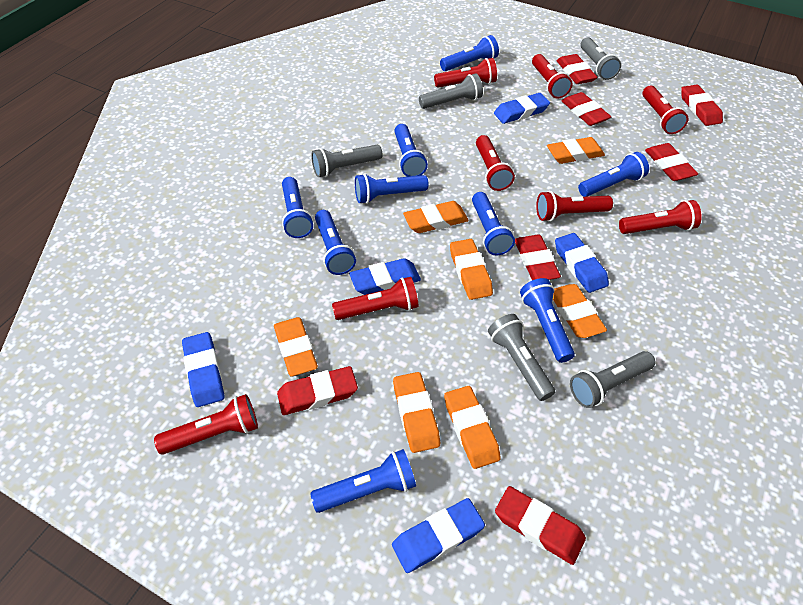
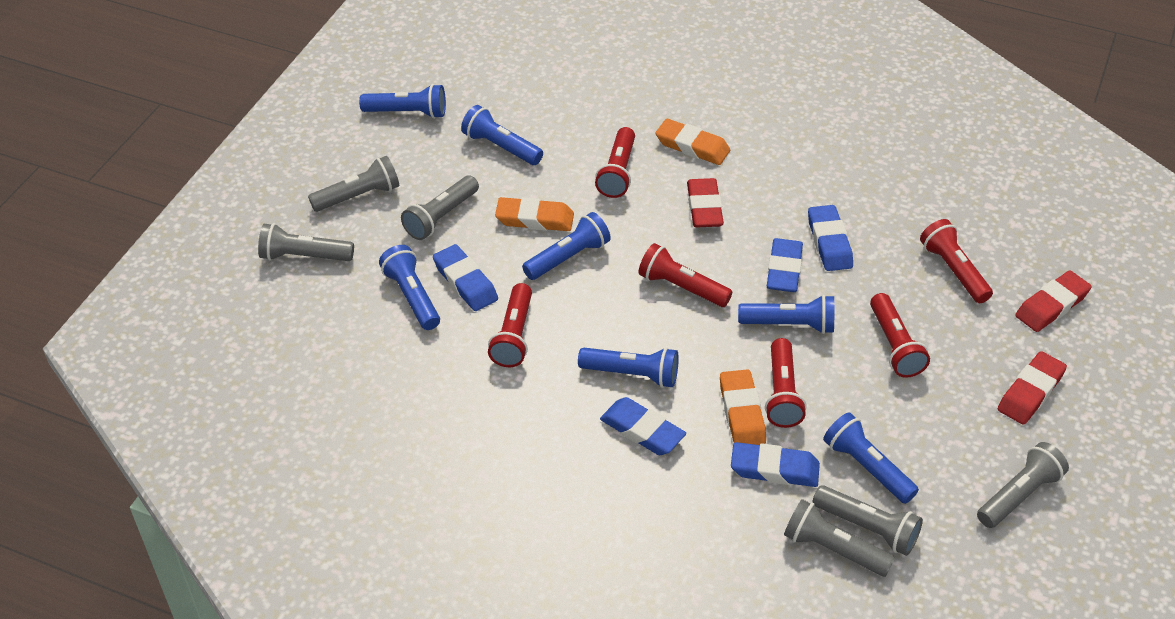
blue flashlight: 9 -> 7
grey flashlight: 5 -> 6
orange eraser: 7 -> 3
red eraser: 7 -> 3
red flashlight: 8 -> 6

